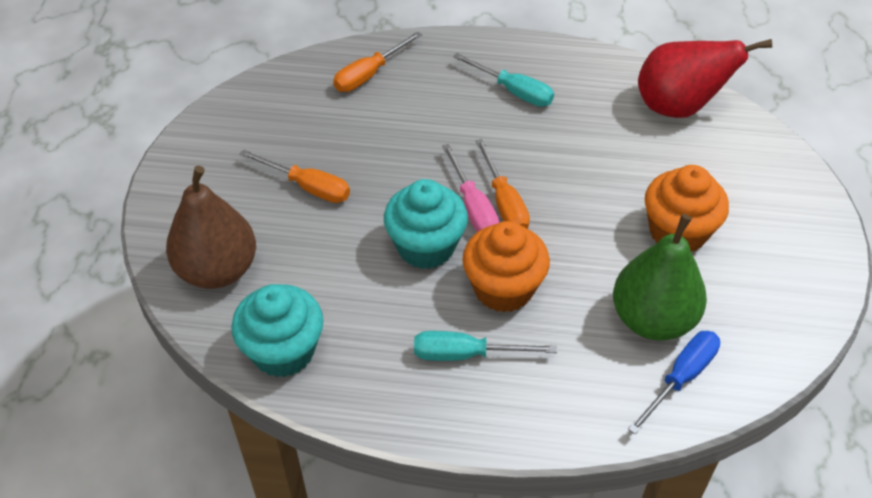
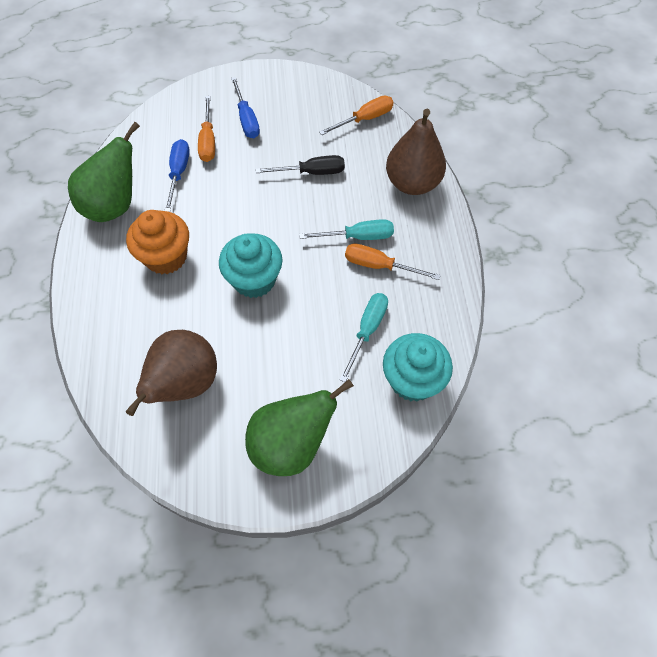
black screwdriver: 0 -> 1
blue screwdriver: 1 -> 2
brown pear: 1 -> 2
green pear: 1 -> 2
orange cupcake: 2 -> 1
pink screwdriver: 1 -> 0
red pear: 1 -> 0

